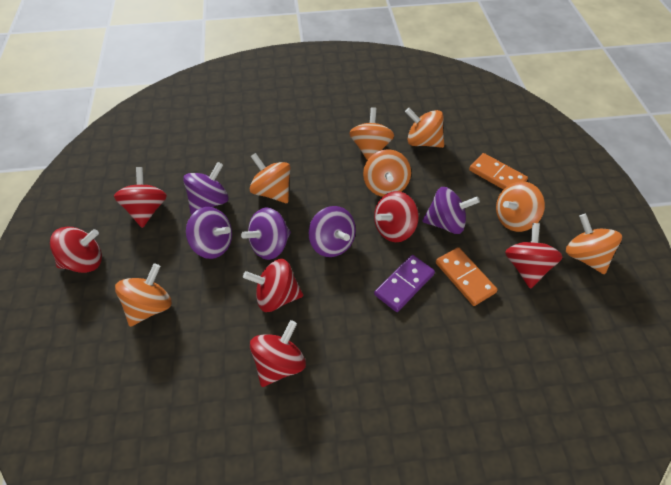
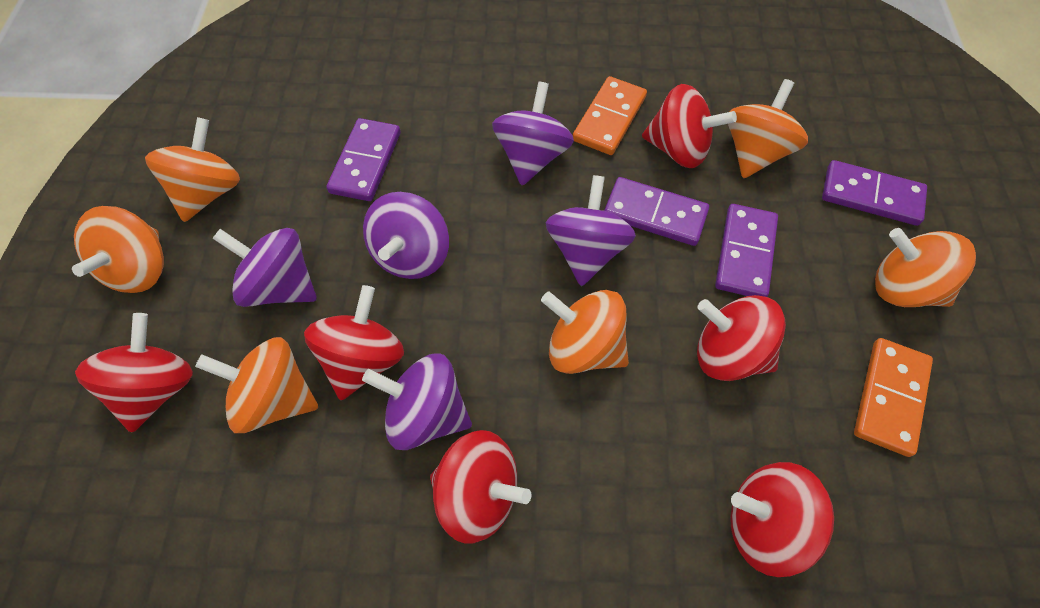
orange spinning top: 7 -> 6
purple domino: 1 -> 4

